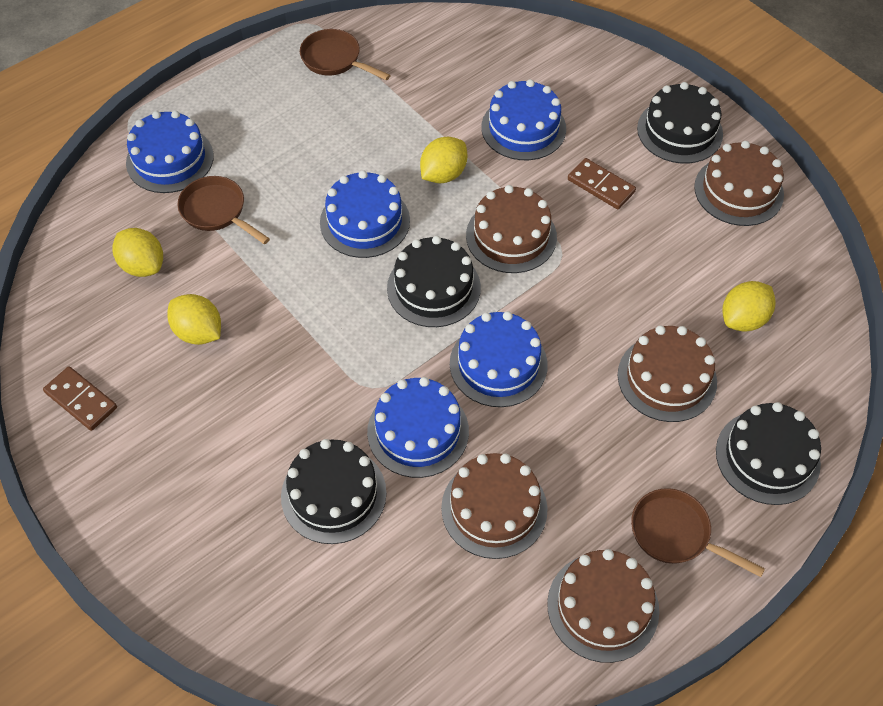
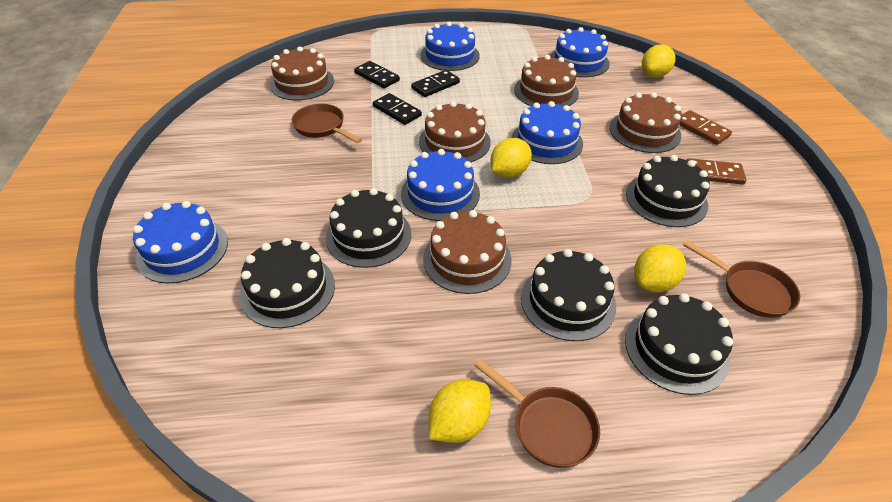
black cake: 4 -> 5
black domino: 0 -> 3

